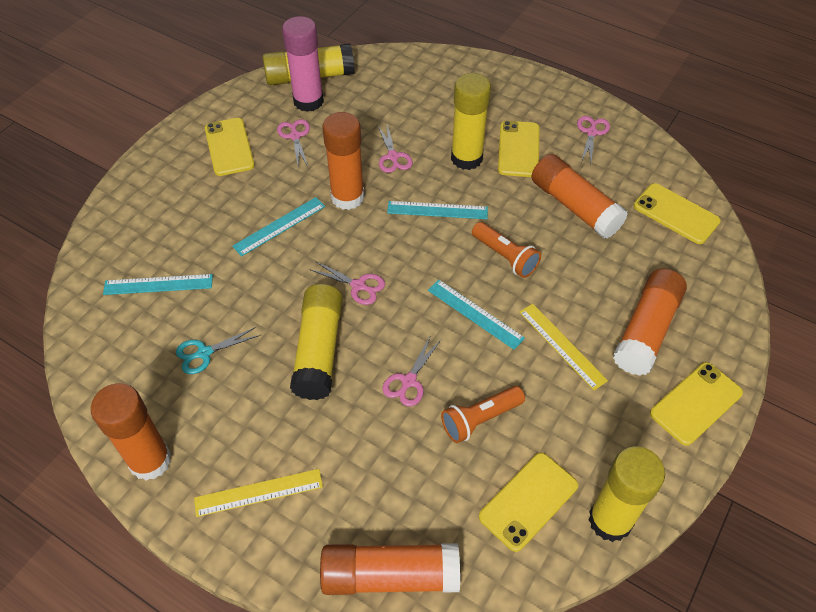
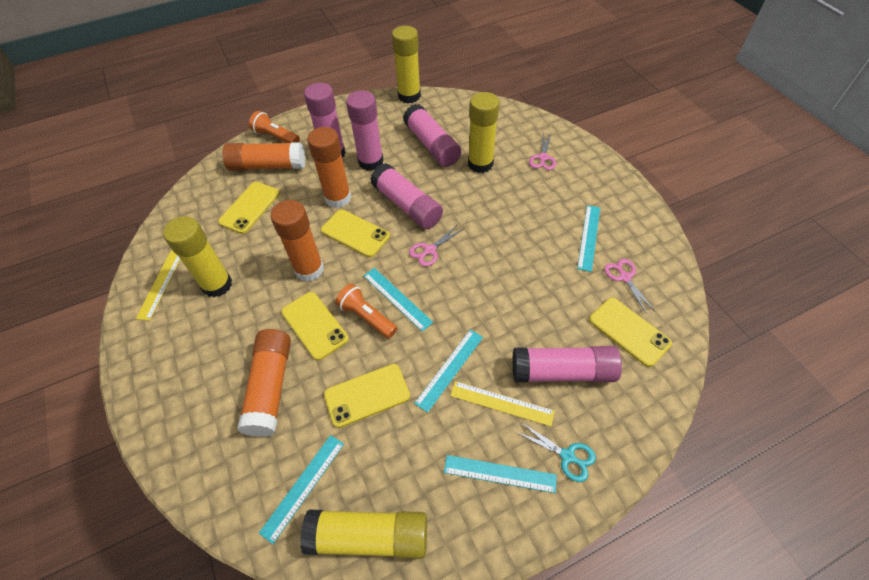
orange glue stick: 5 -> 4
pink glue stick: 1 -> 5
pink scissors: 5 -> 3
turquoise ruler: 4 -> 5

